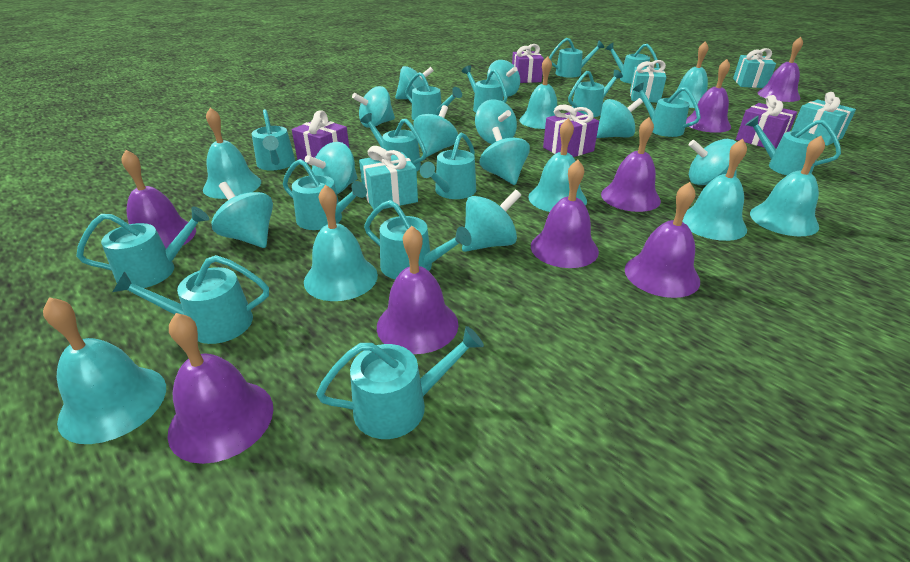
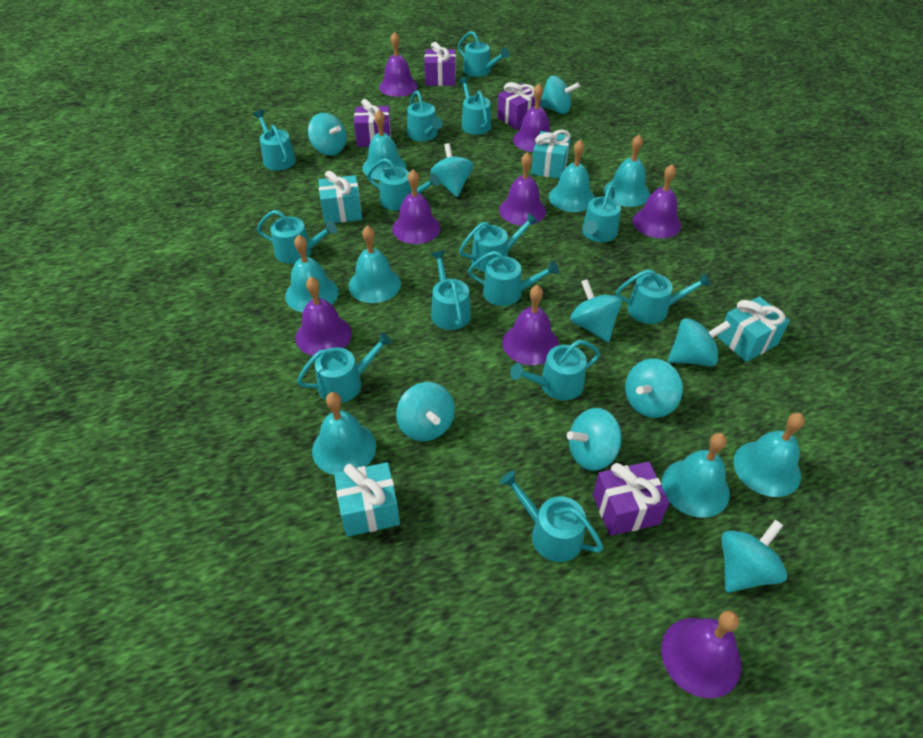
turquoise spinning top: 11 -> 9
turquoise watering can: 15 -> 14

